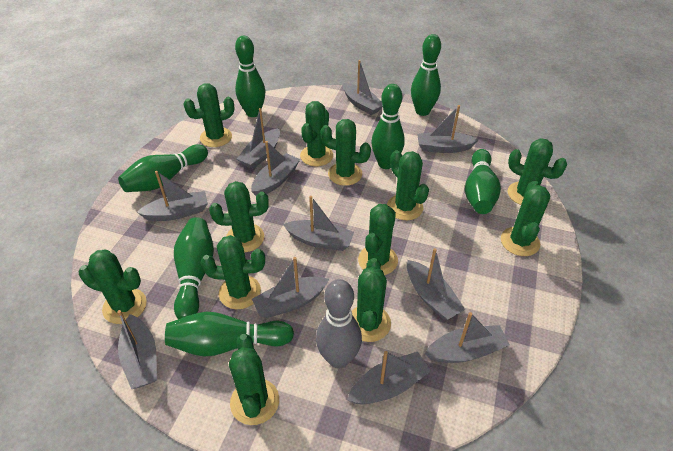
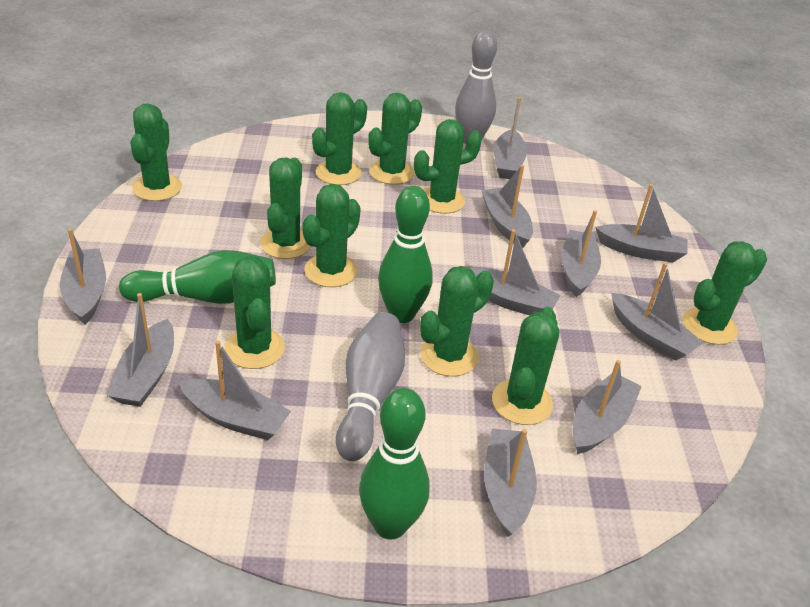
green bowling pin: 7 -> 3
green cactus: 12 -> 10
grey bowling pin: 1 -> 2

